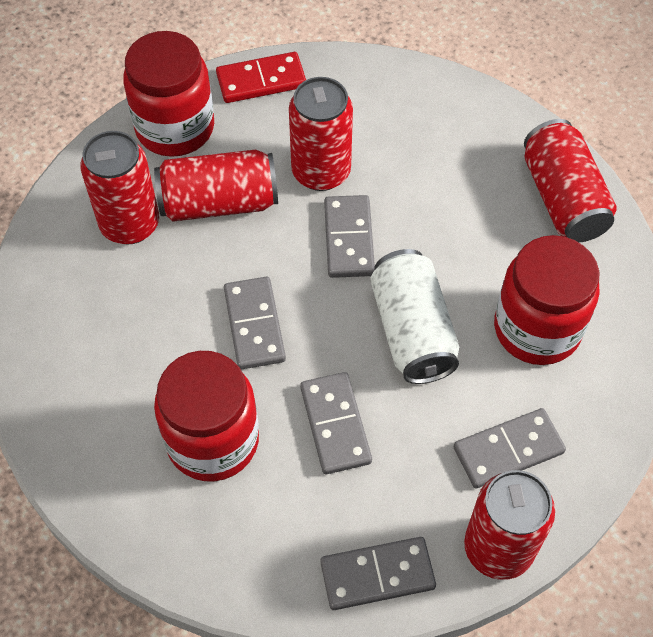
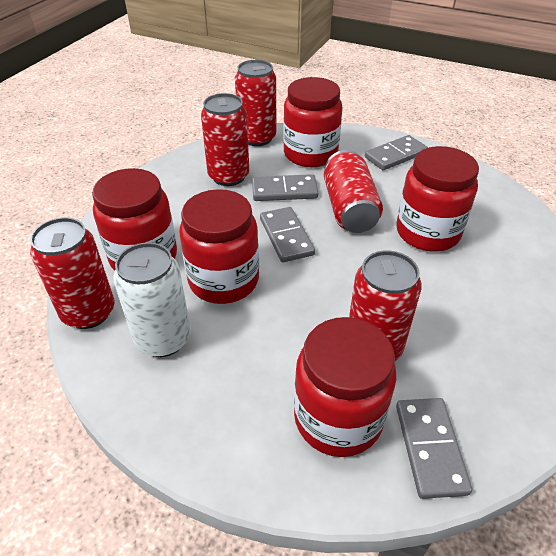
grey domino: 5 -> 4
red domino: 1 -> 0
red jar: 3 -> 5

